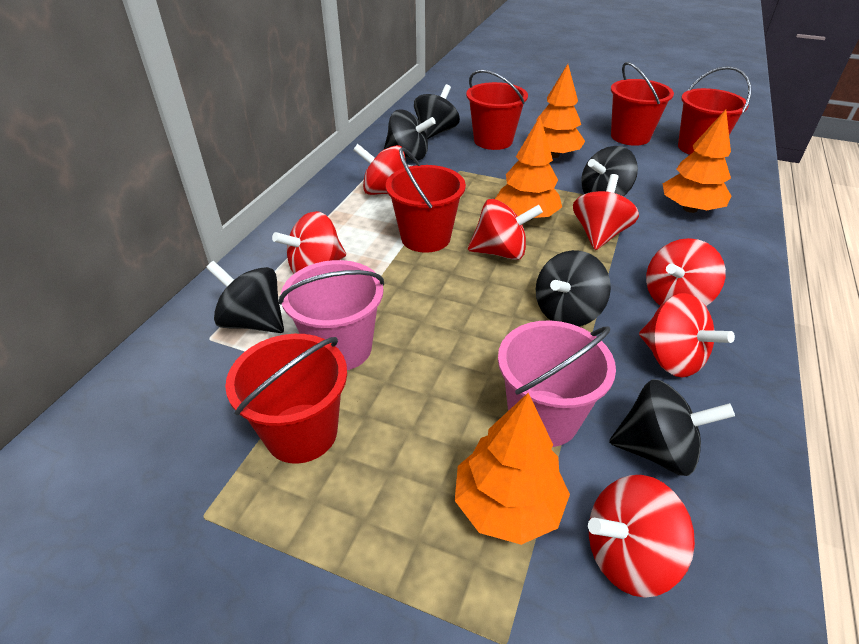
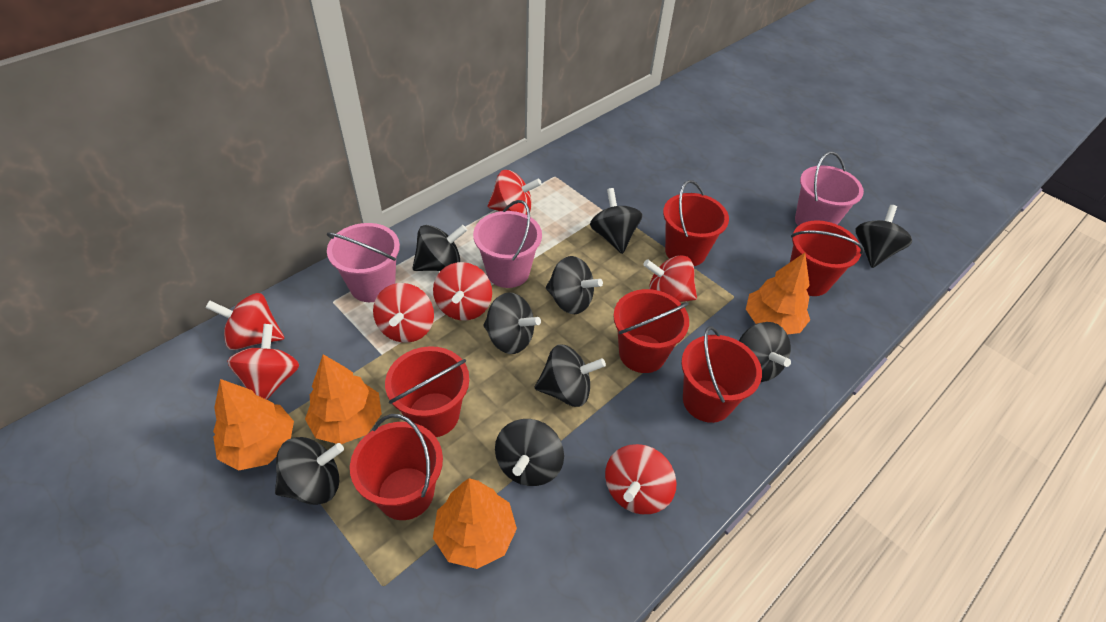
black spinning top: 6 -> 9
pink bucket: 2 -> 3
red bucket: 5 -> 6

